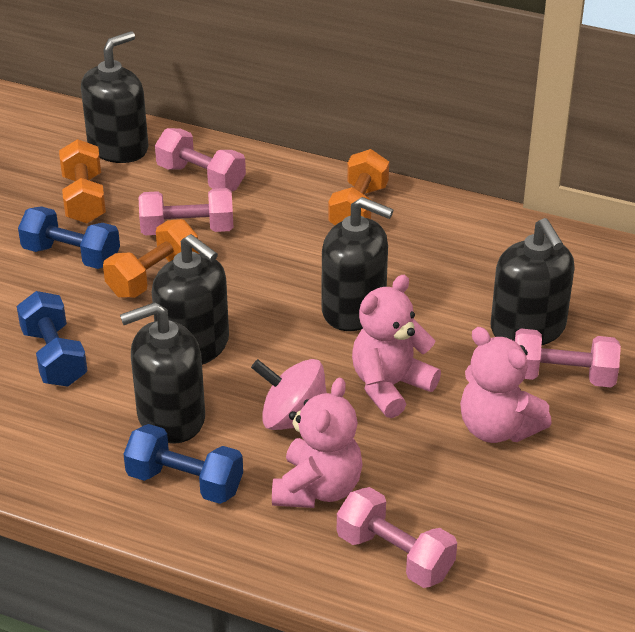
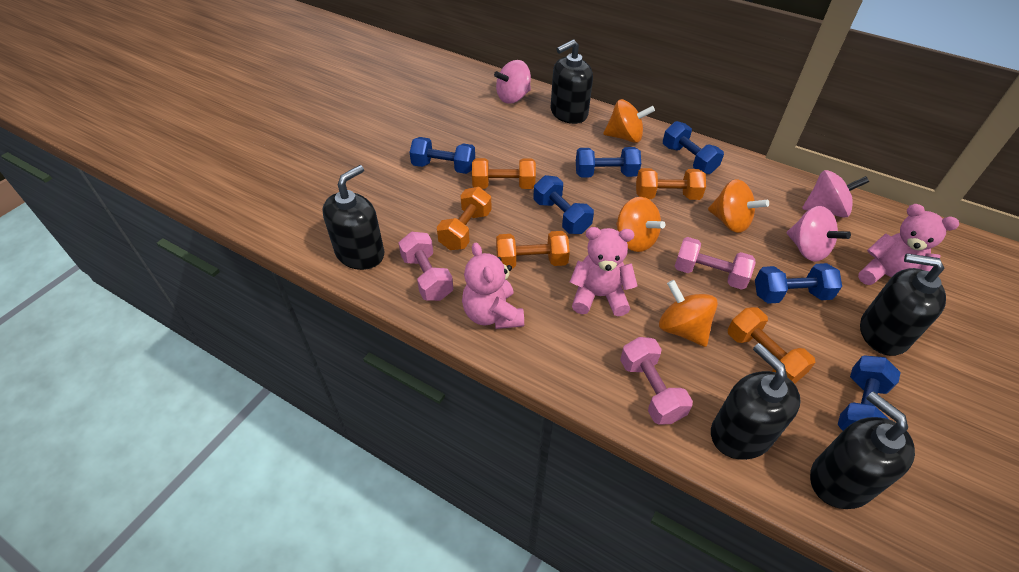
blue dumbbell: 3 -> 6
orange dumbbell: 3 -> 5
orange spinning top: 0 -> 4
pink dumbbell: 4 -> 3
pink spinning top: 1 -> 3

